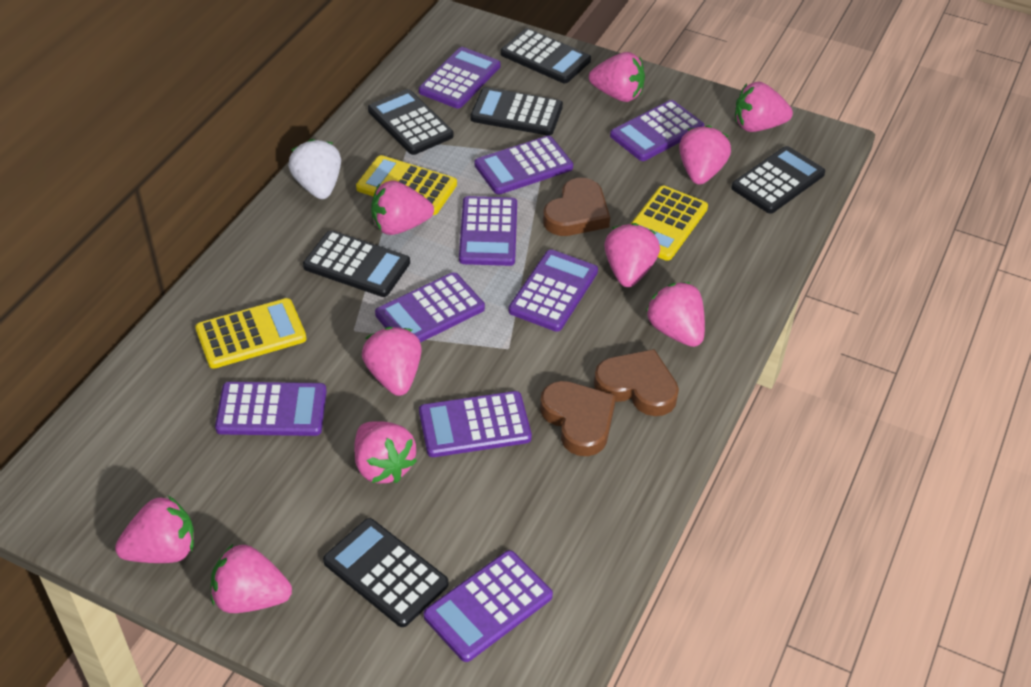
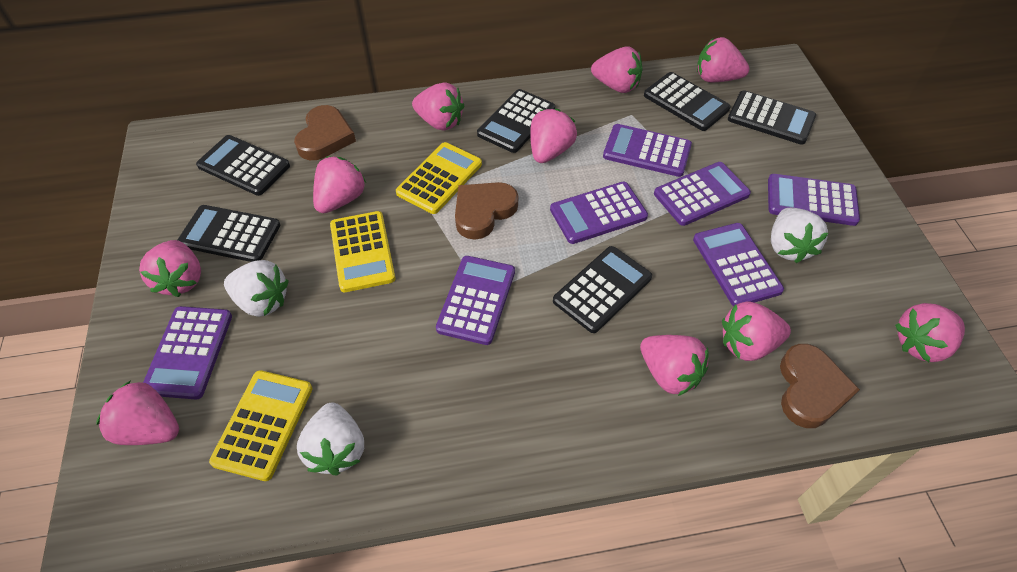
purple calculator: 9 -> 7
white strawberry: 1 -> 3

